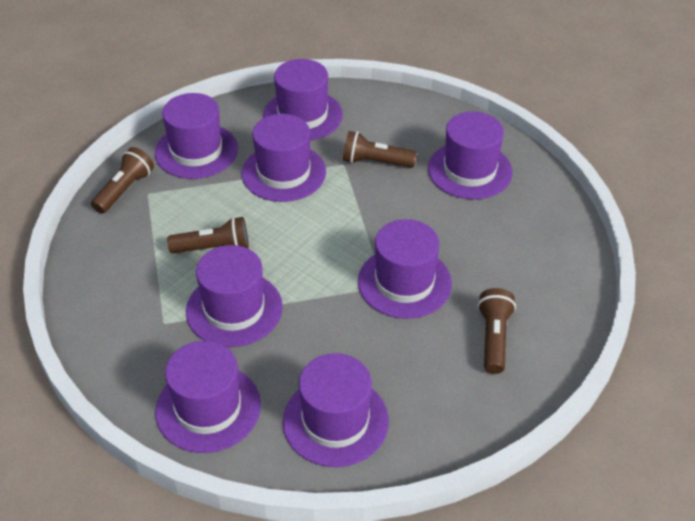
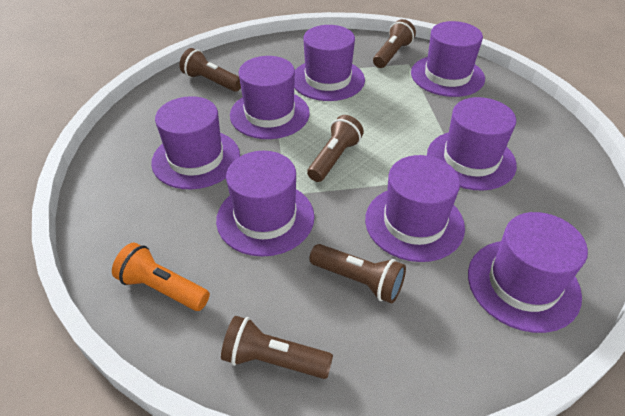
brown flashlight: 4 -> 5
orange flashlight: 0 -> 1

